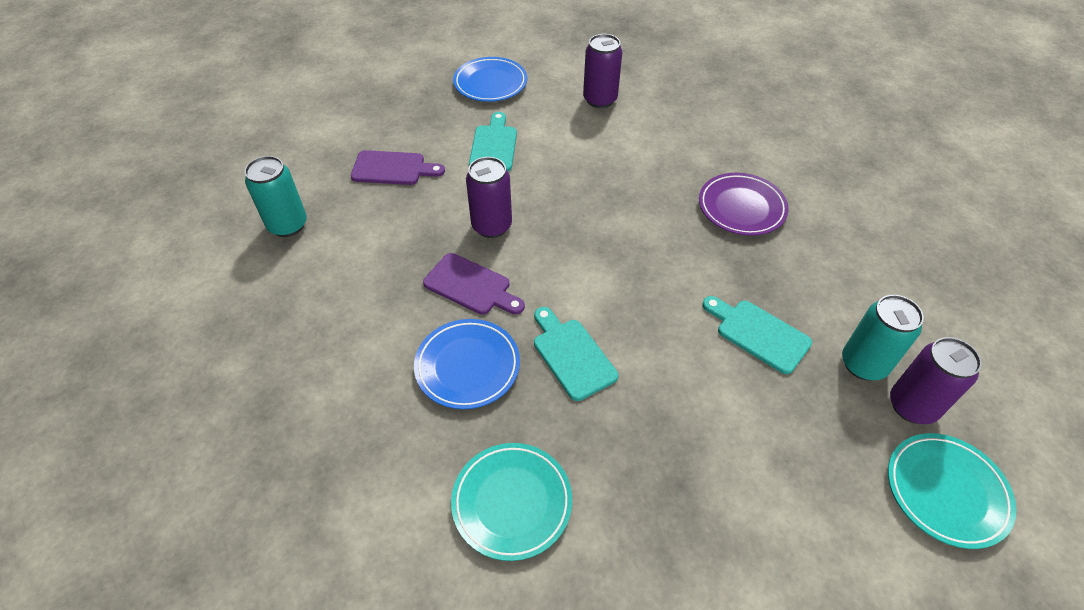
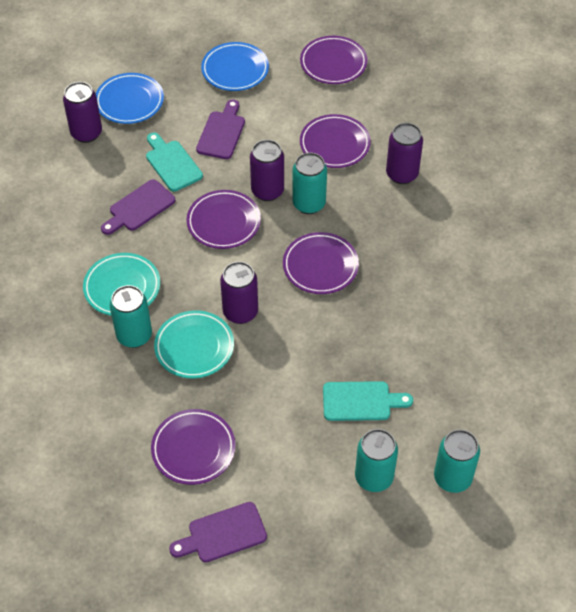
purple can: 3 -> 4
purple cutting board: 2 -> 3
purple plate: 1 -> 5
turquoise can: 2 -> 4
turquoise cutting board: 3 -> 2

